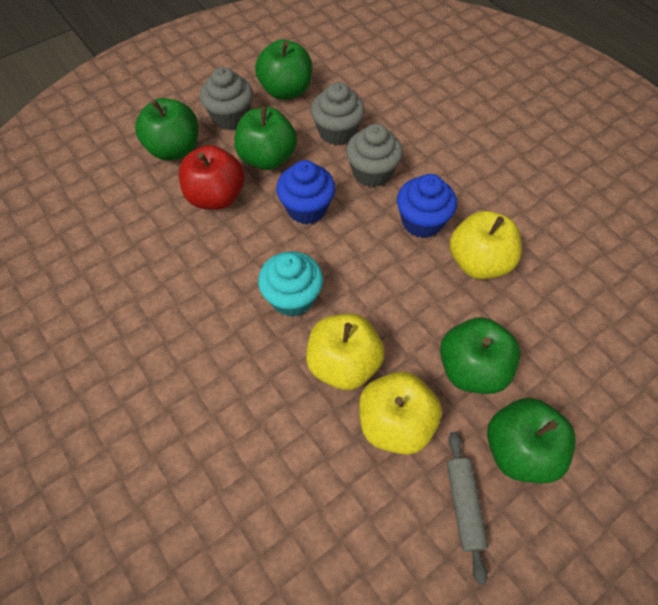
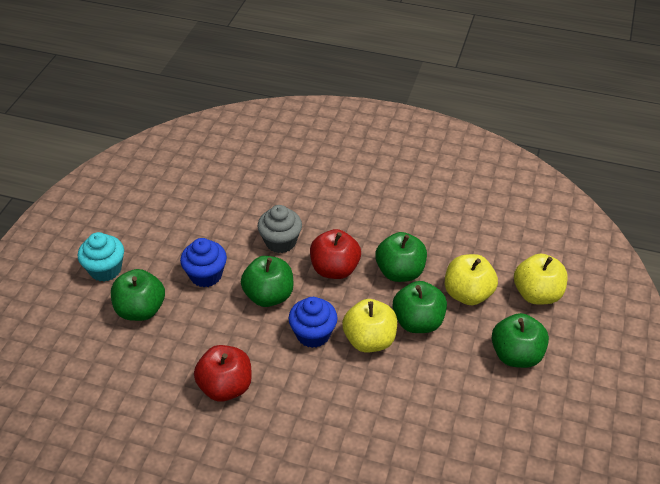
grey cupcake: 3 -> 1
grey rolling pin: 1 -> 0
red apple: 1 -> 2

